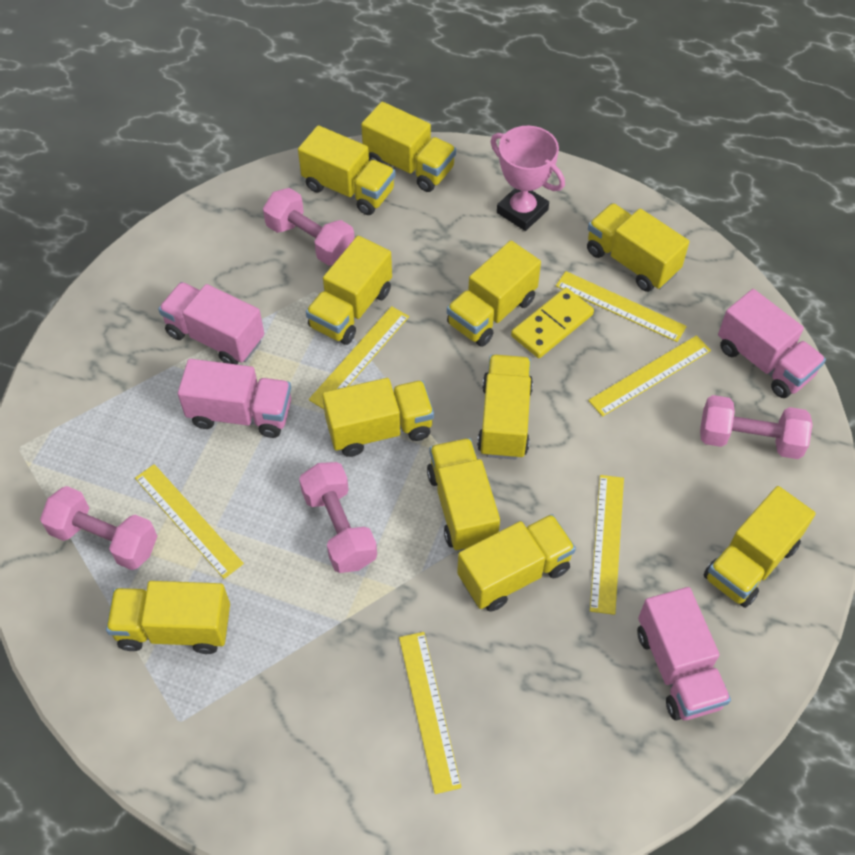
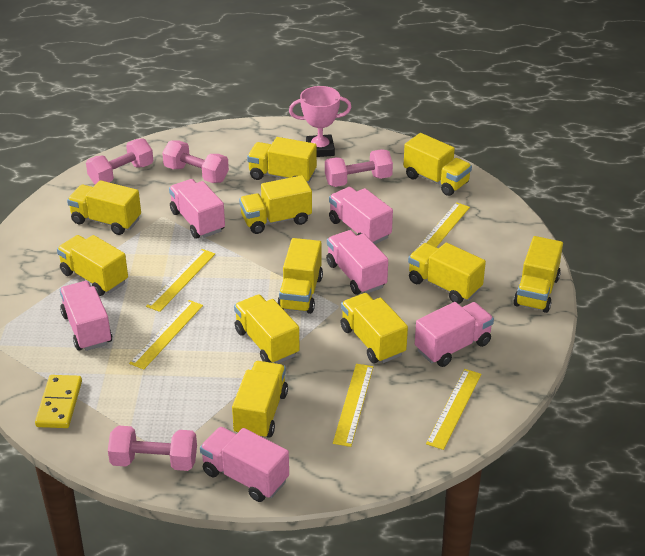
pink truck: 4 -> 6
yellow ruler: 6 -> 5

